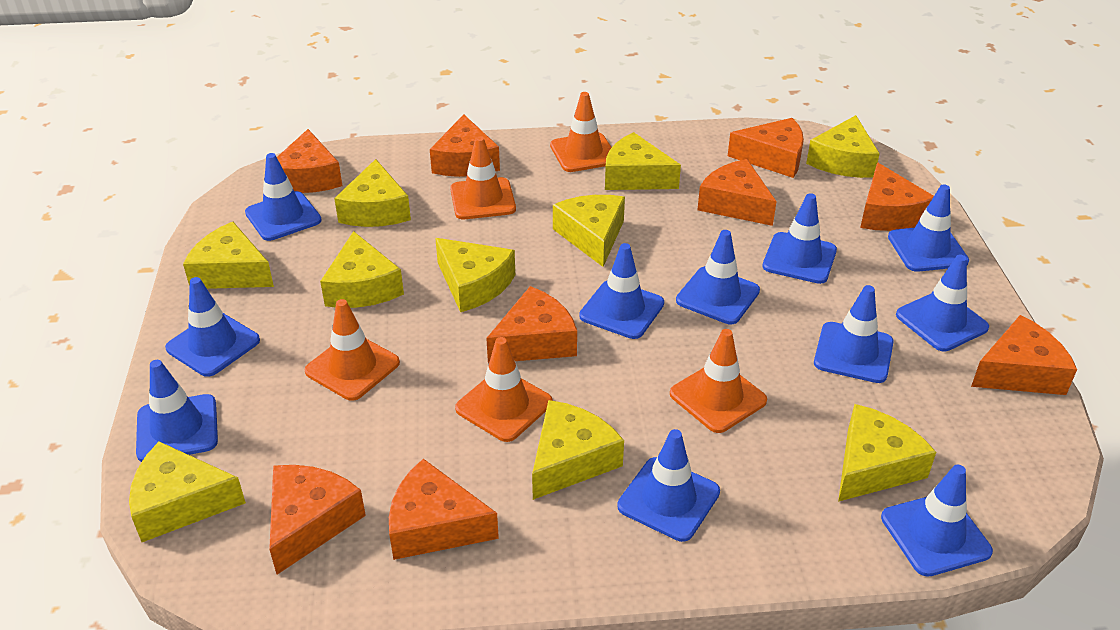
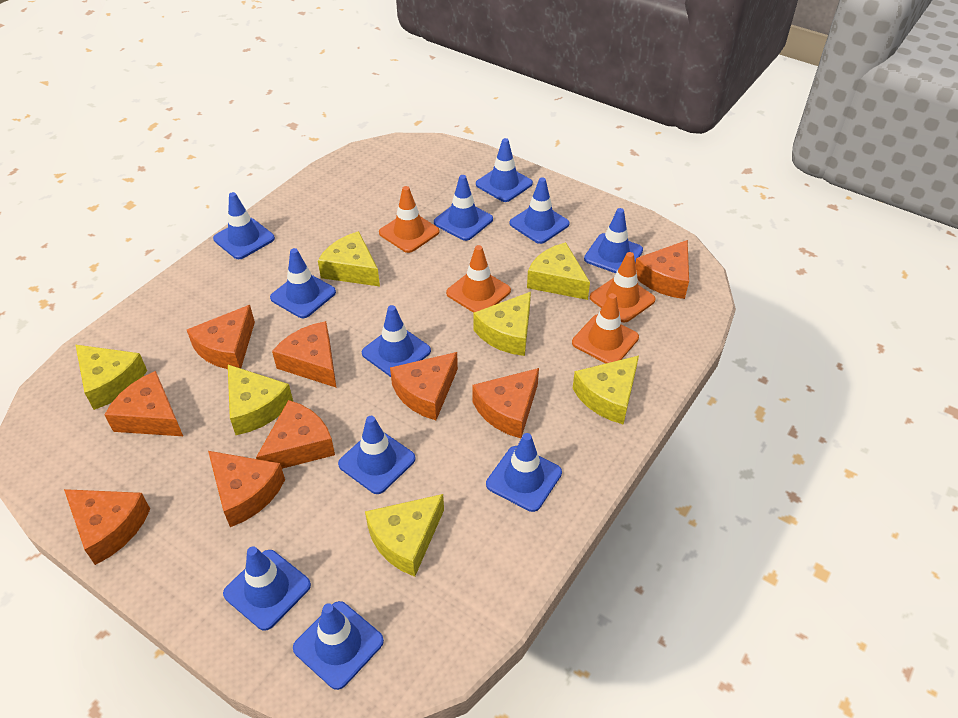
orange traffic cone: 5 -> 4
yellow cheese: 10 -> 7

